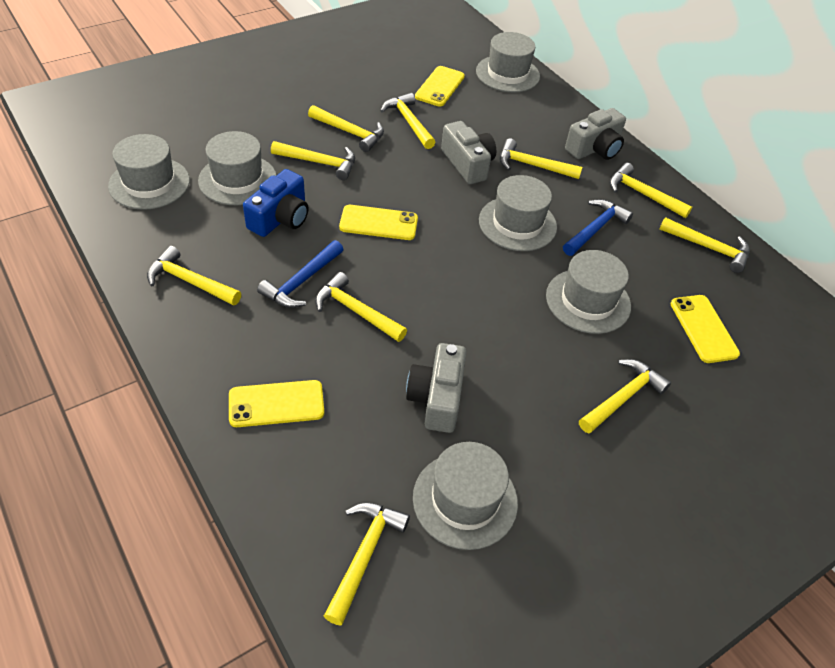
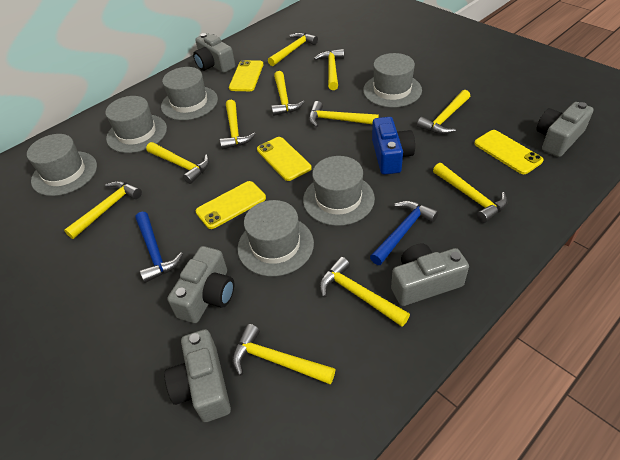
grey camera: 3 -> 5
yellow hammer: 10 -> 11

